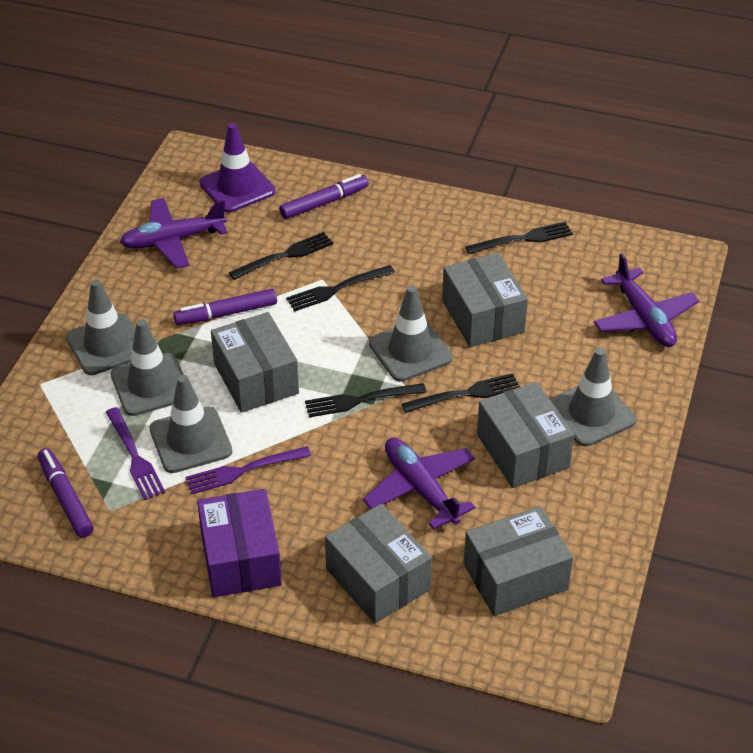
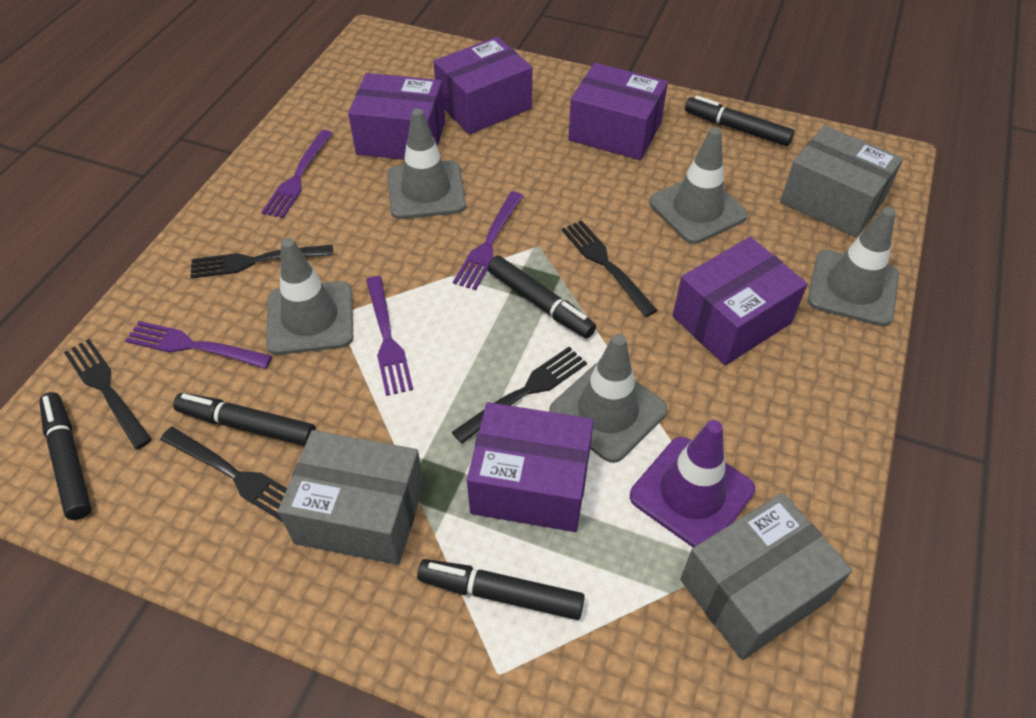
black marker: 0 -> 5
grey box: 5 -> 3
purple box: 1 -> 5
purple fork: 2 -> 4
purple marker: 3 -> 0
purple plane: 3 -> 0

